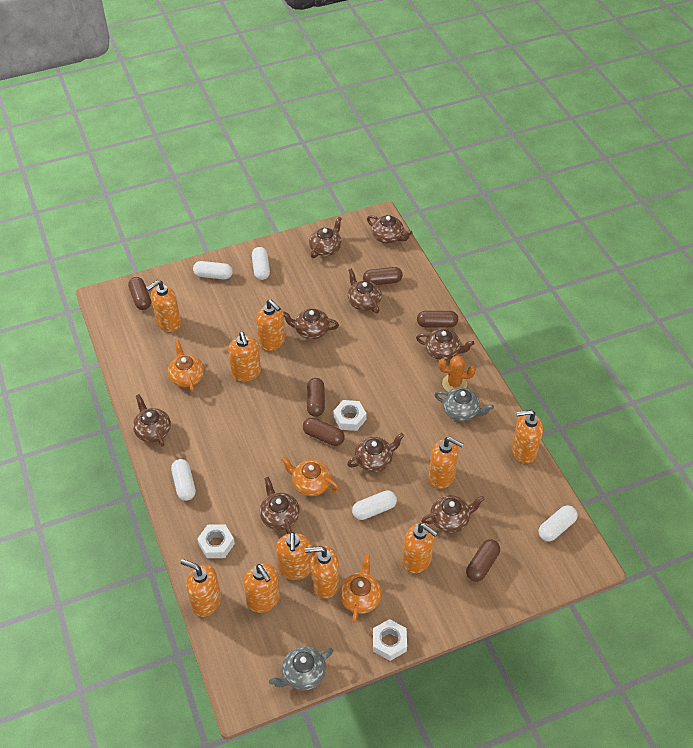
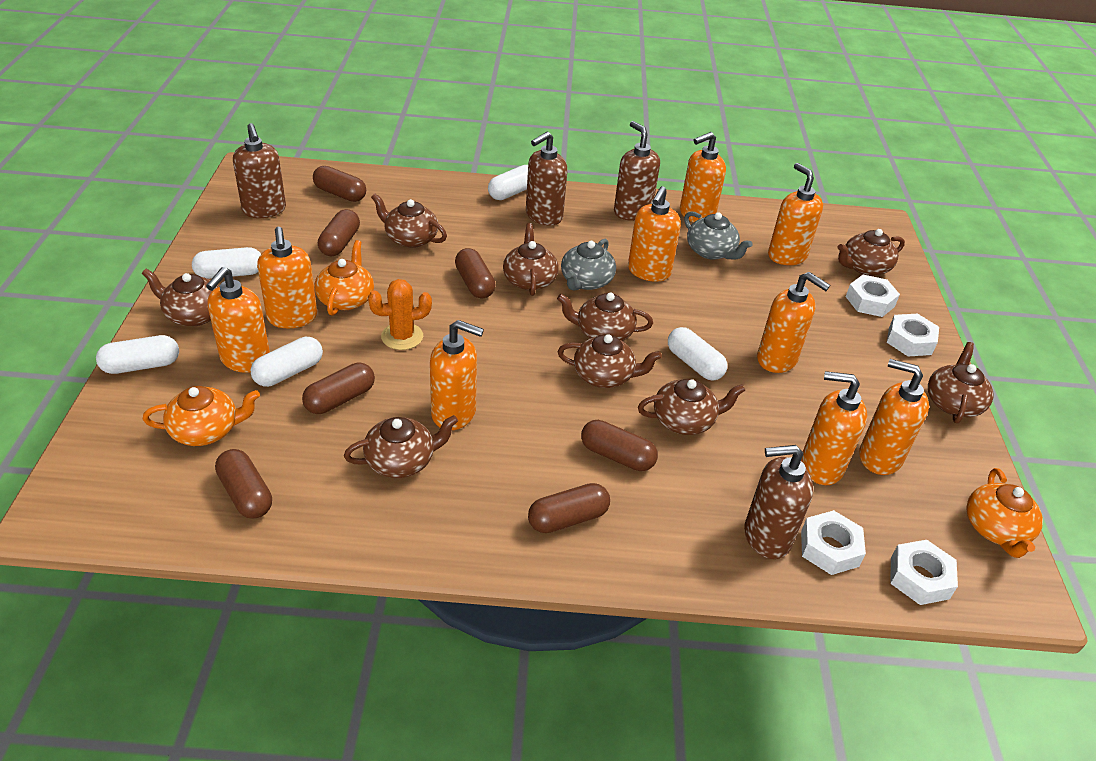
brown capsule: 6 -> 7
brown soap dispenser: 0 -> 4
orange soap dispenser: 10 -> 9
white nut: 3 -> 4

